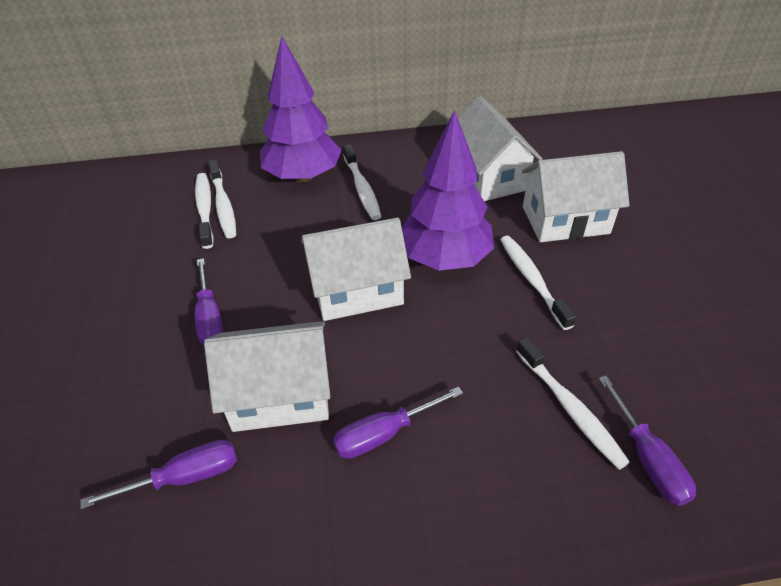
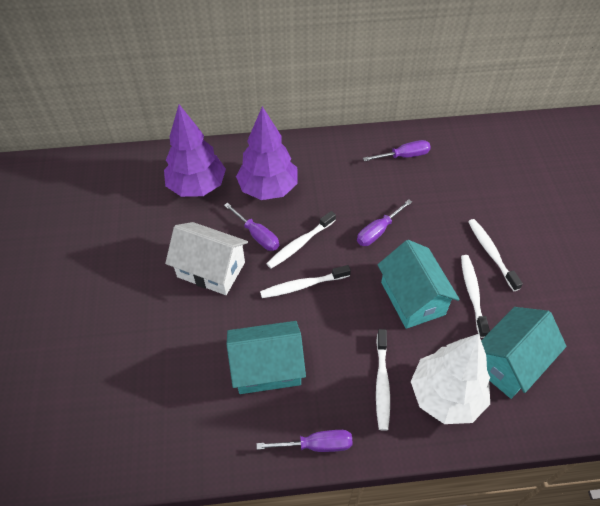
turquoise house: 0 -> 3
white house: 4 -> 1
white tree: 0 -> 1

